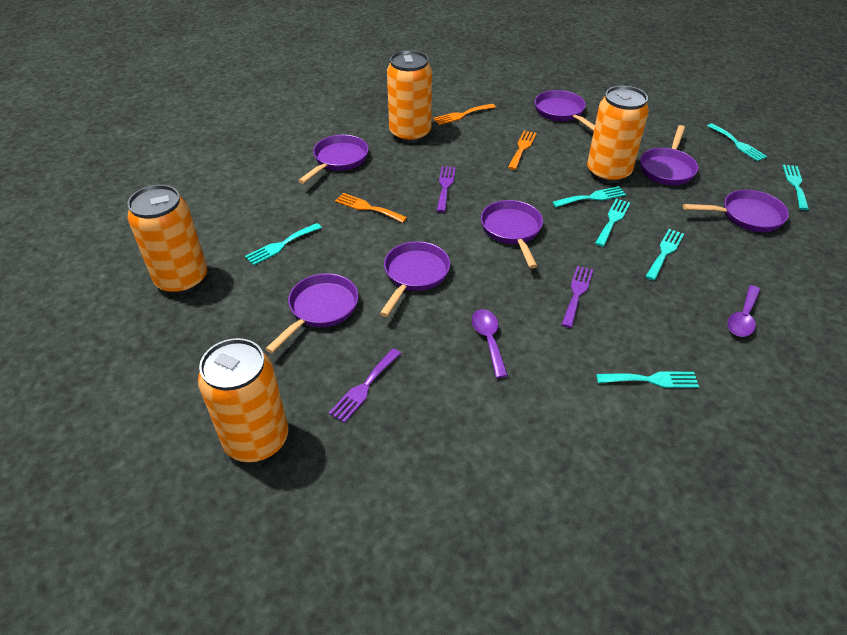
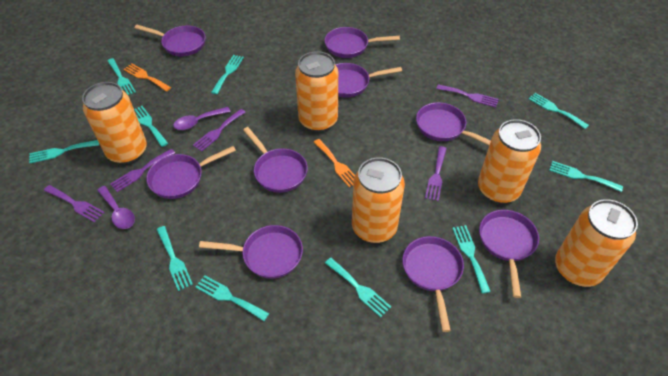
orange can: 4 -> 5
orange fork: 3 -> 2
purple fork: 3 -> 5
purple pan: 7 -> 9
turquoise fork: 7 -> 10

